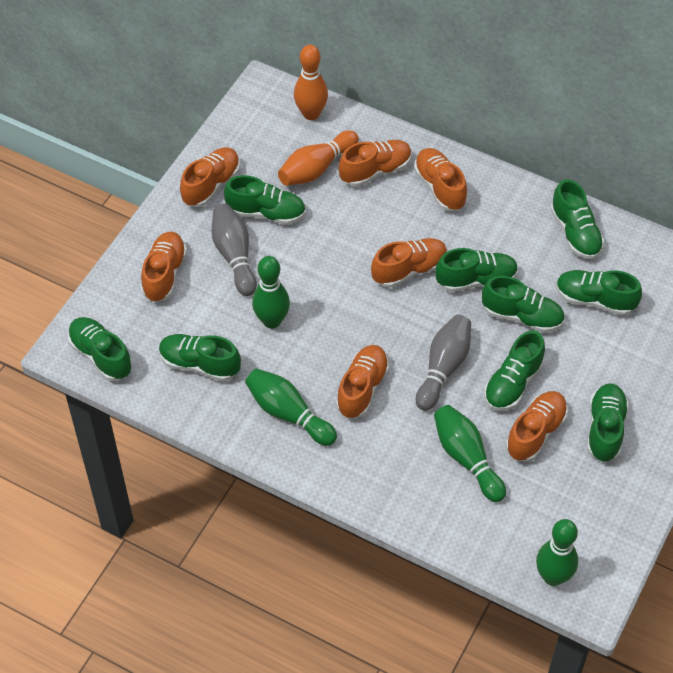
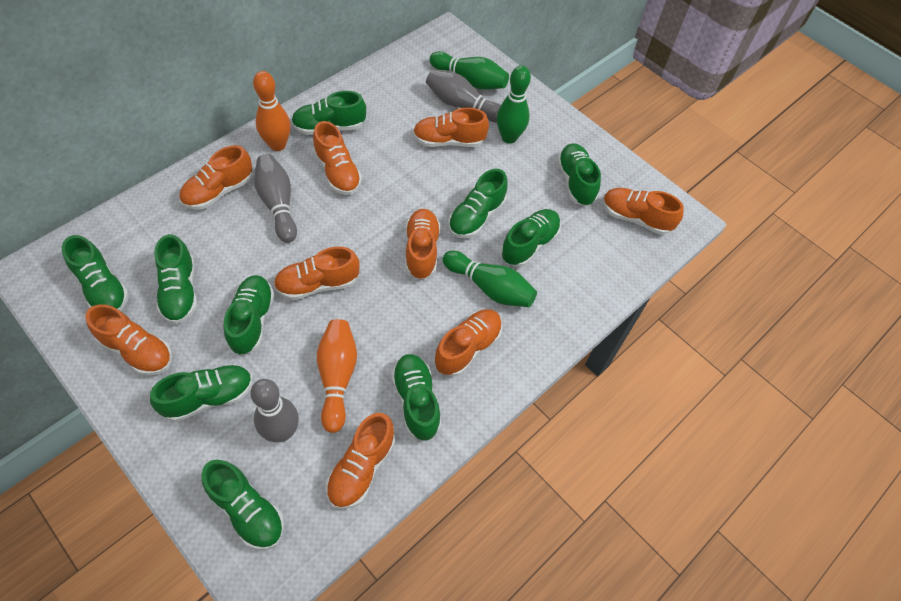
green bowling pin: 4 -> 3
green shoe: 9 -> 10
grey bowling pin: 2 -> 3
orange shoe: 7 -> 9

